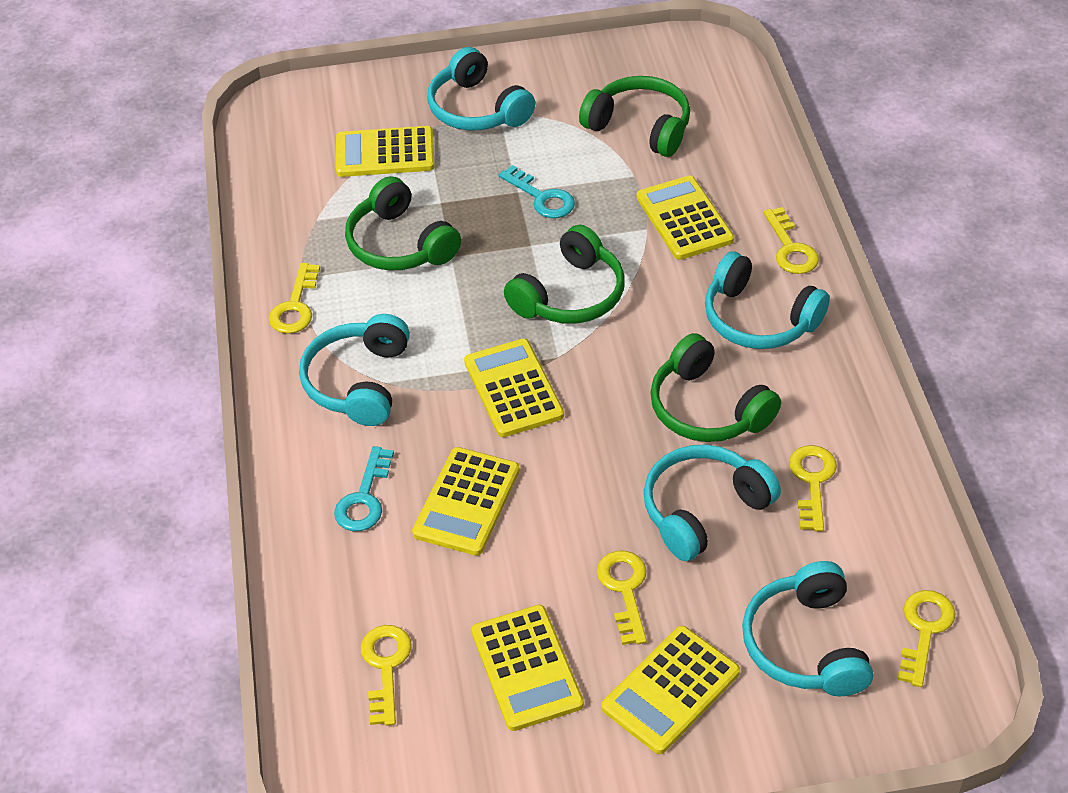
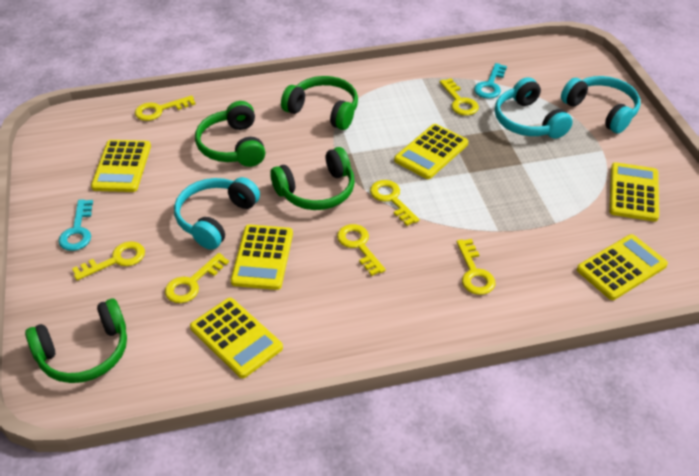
turquoise headphones: 5 -> 3
yellow key: 6 -> 7

